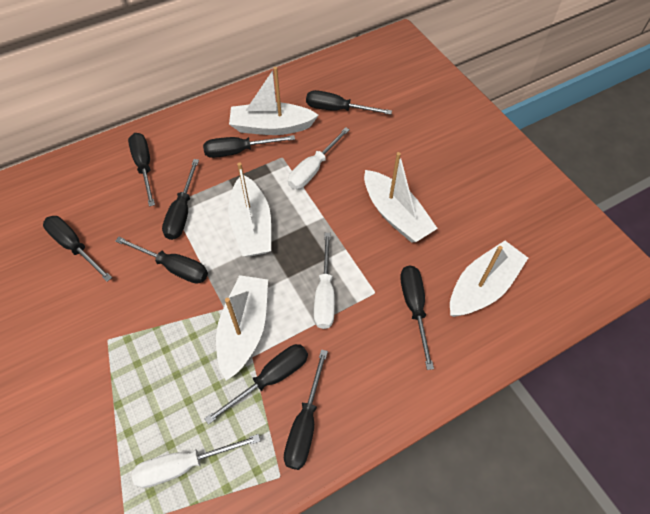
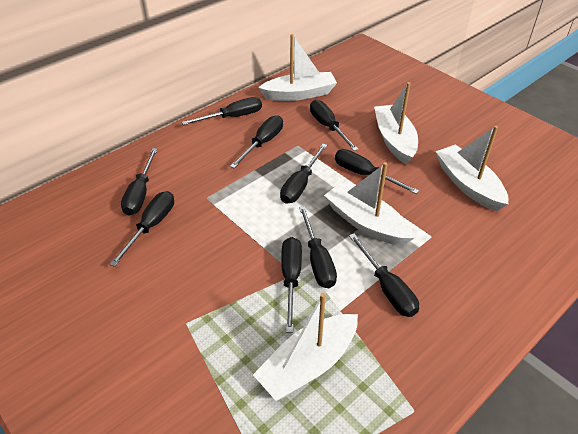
black screwdriver: 9 -> 10
white screwdriver: 3 -> 0

